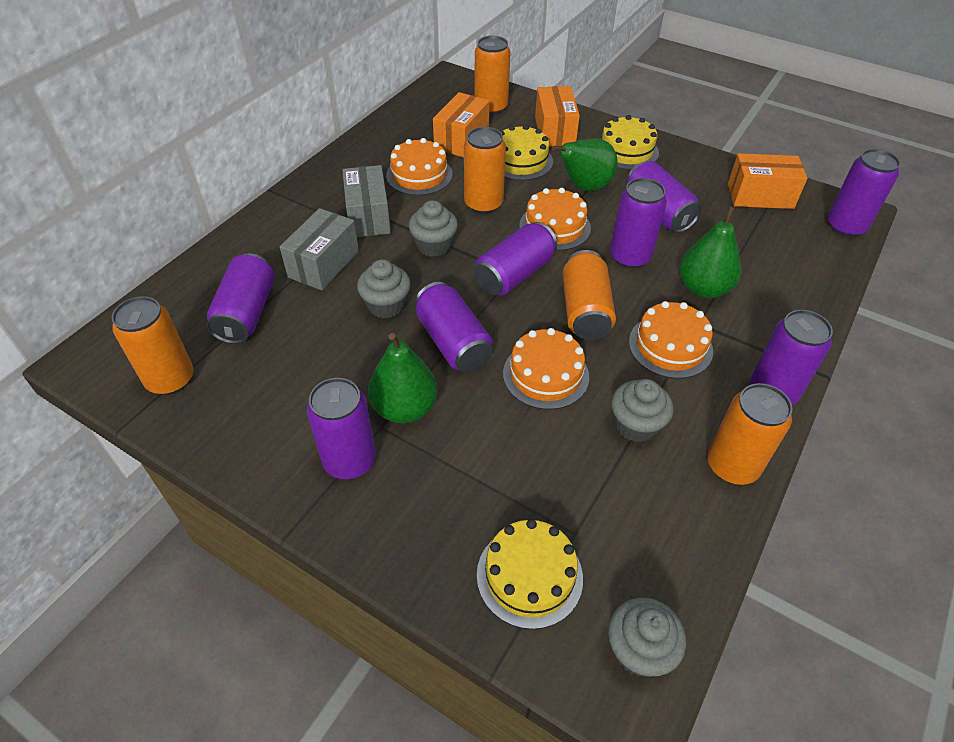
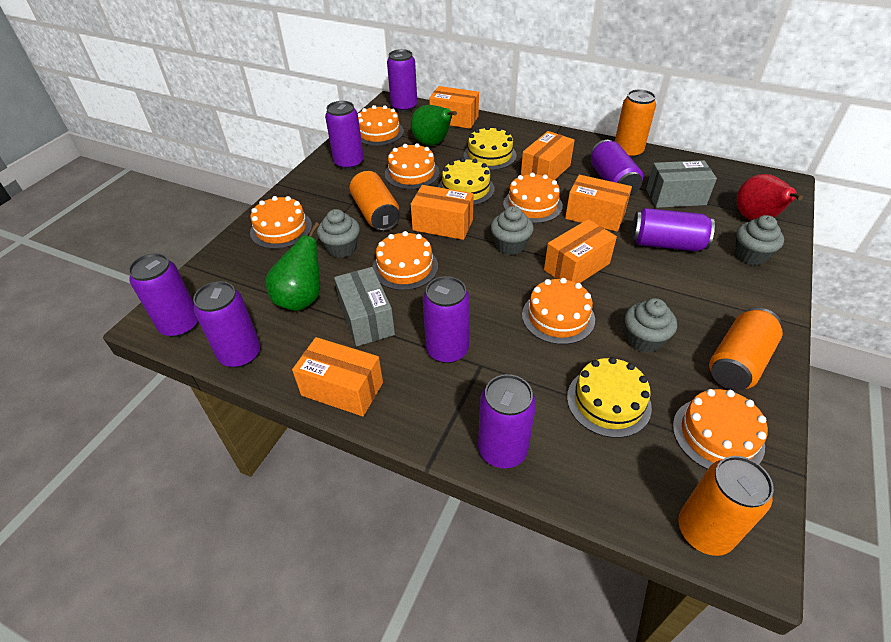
green pear: 3 -> 2
orange box: 3 -> 6
orange cake: 4 -> 7
orange can: 5 -> 4
red pear: 0 -> 1

